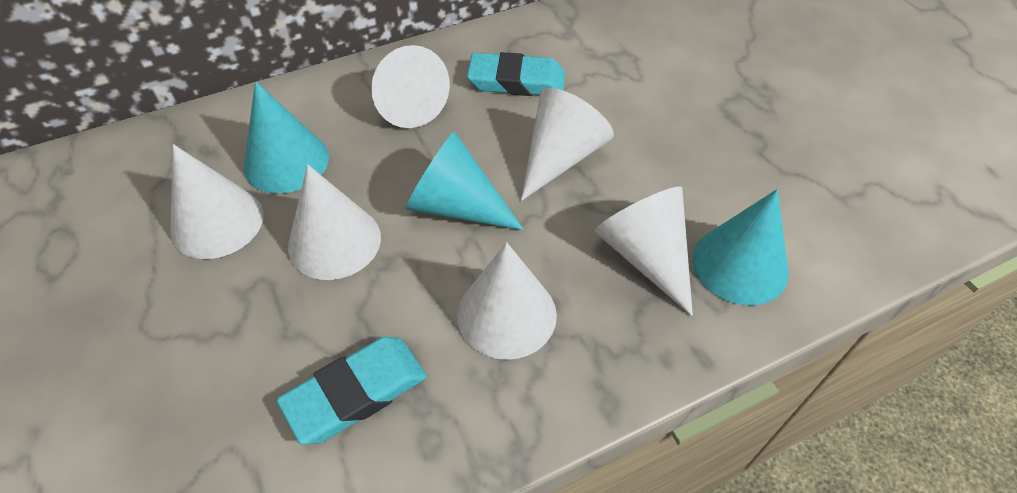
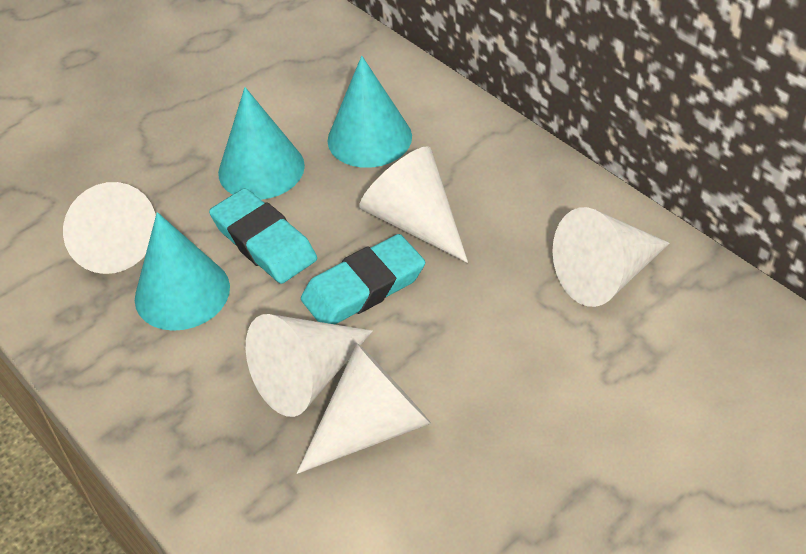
white cone: 6 -> 5

